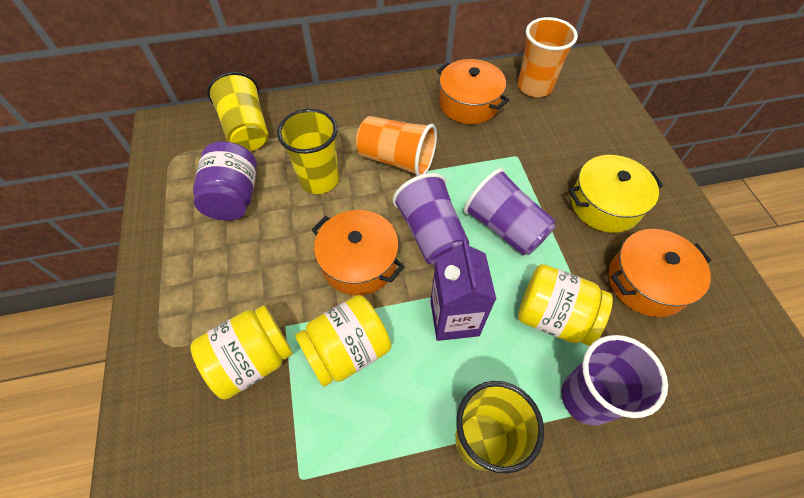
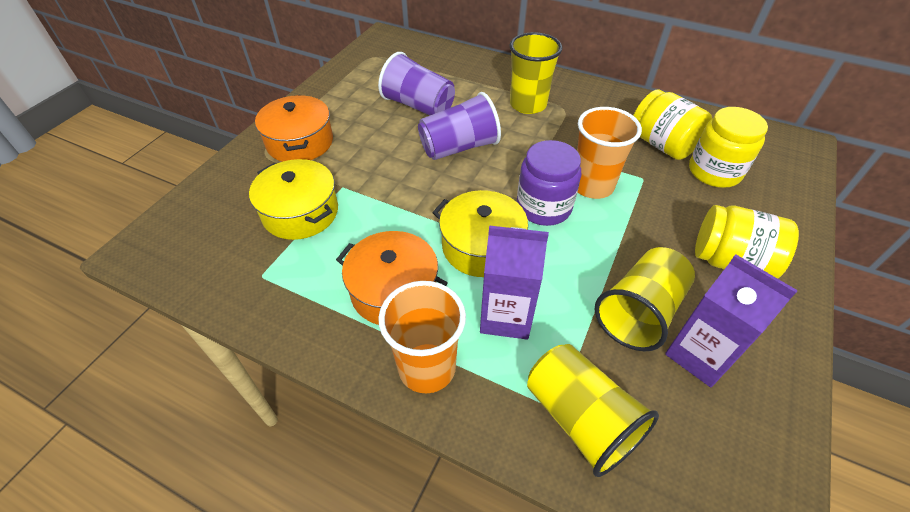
orange pot: 3 -> 2
purple carton: 1 -> 2
purple cup: 3 -> 2
yellow pot: 1 -> 2

